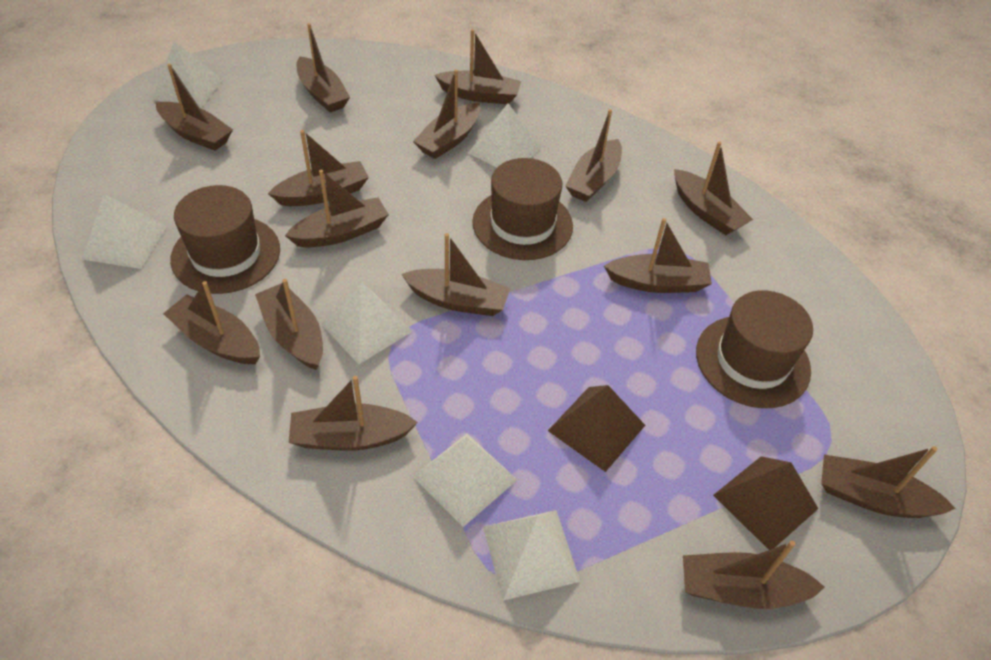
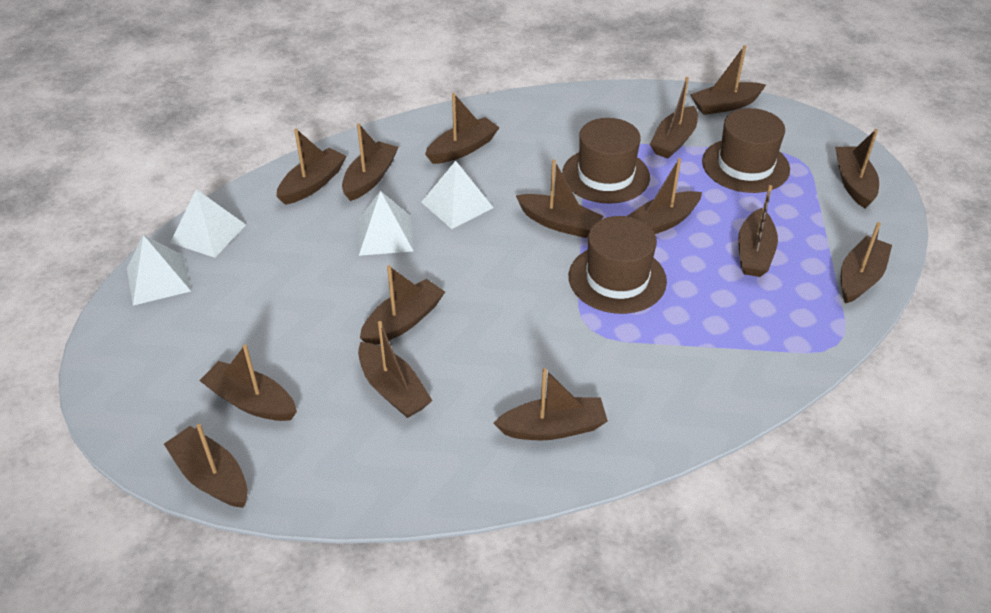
brown pyramid: 2 -> 0
white pyramid: 6 -> 4

